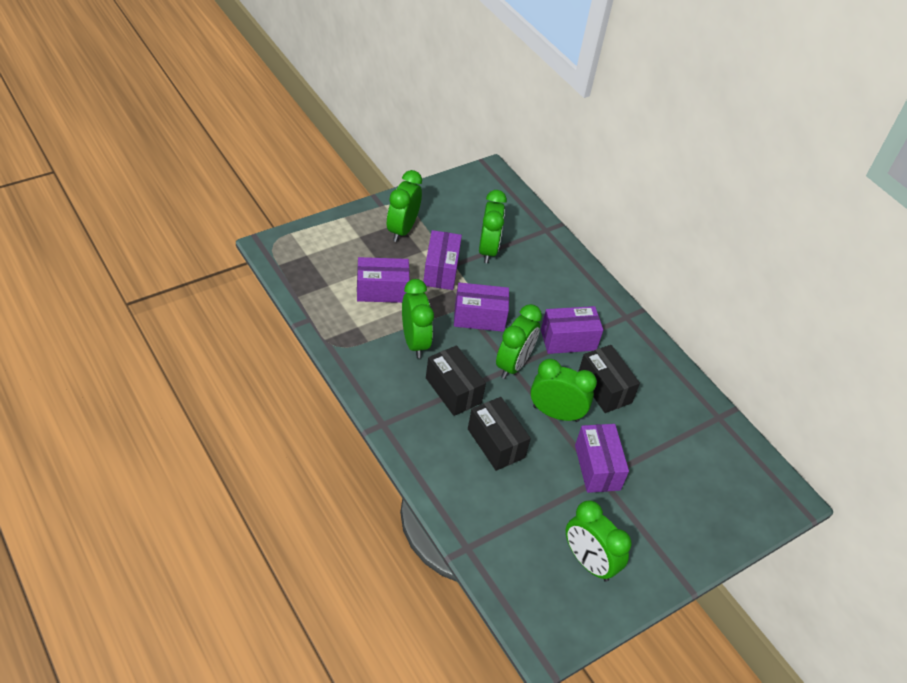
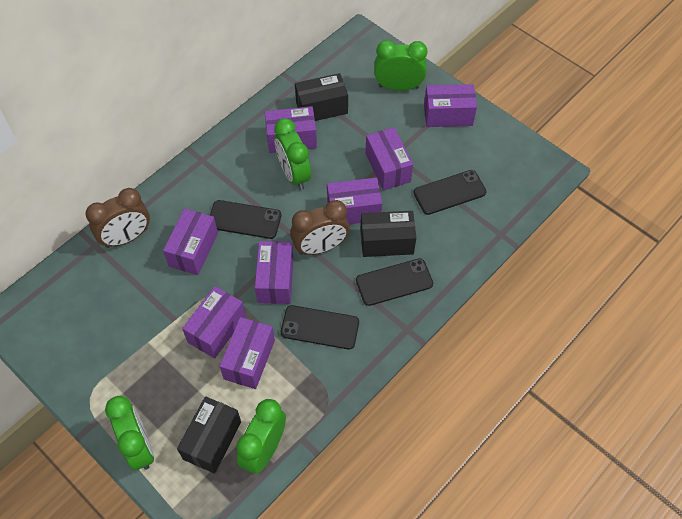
black phone: 0 -> 4
brown clock: 0 -> 2
green clock: 6 -> 4
purple box: 5 -> 8

